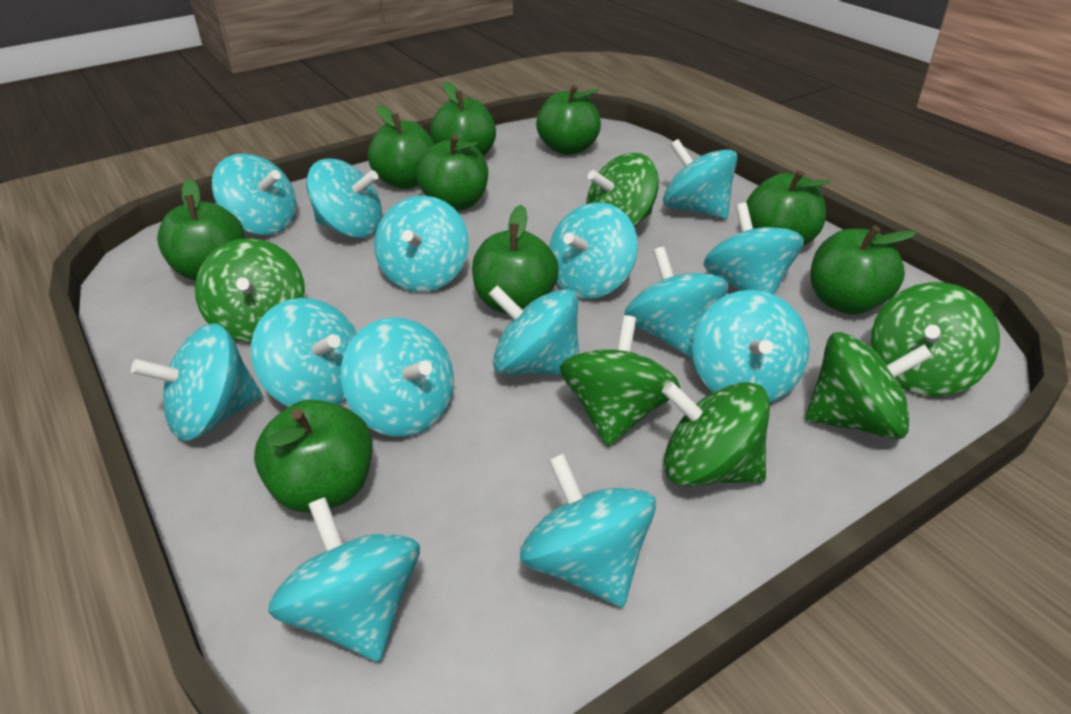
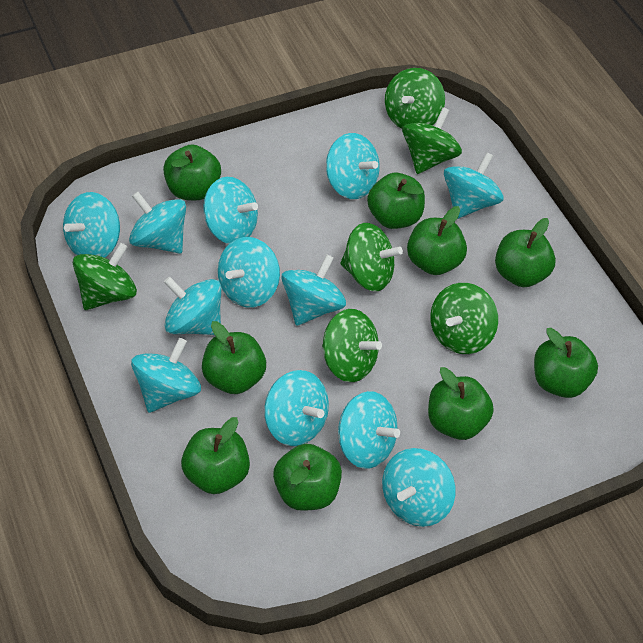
turquoise spinning top: 14 -> 12

